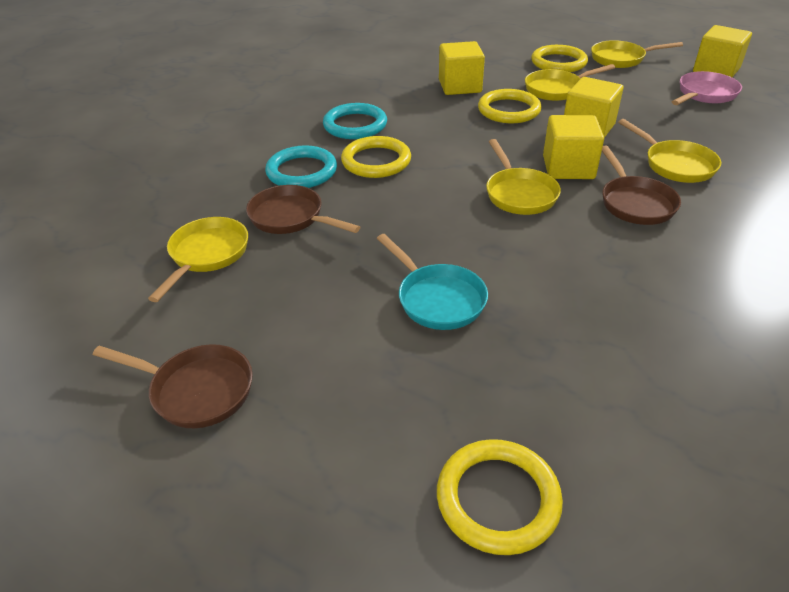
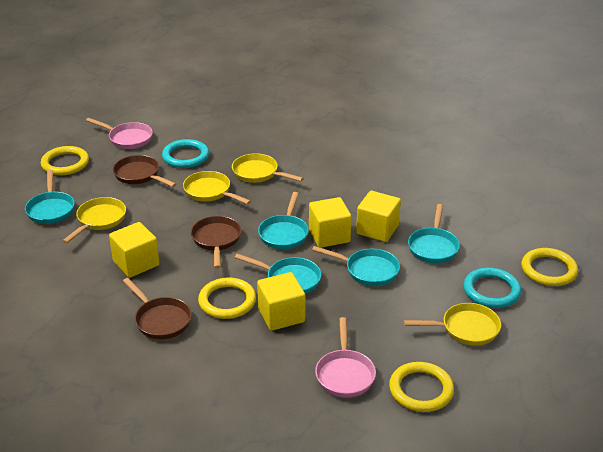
pink pan: 1 -> 2
turquoise pan: 1 -> 5
yellow pan: 5 -> 4

